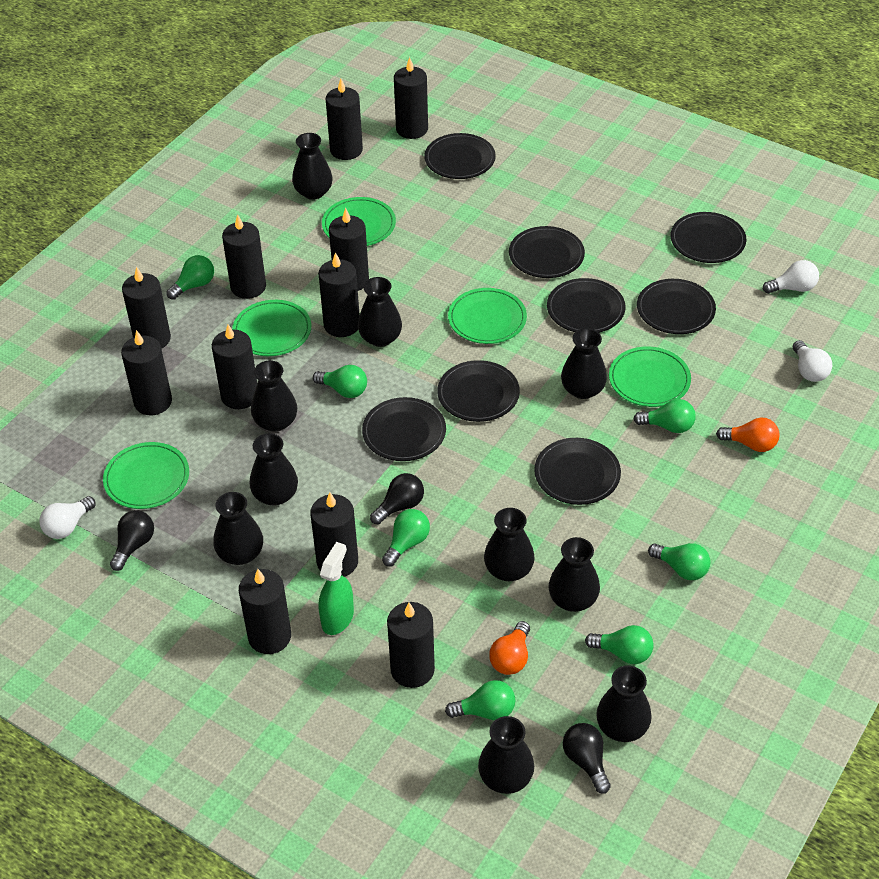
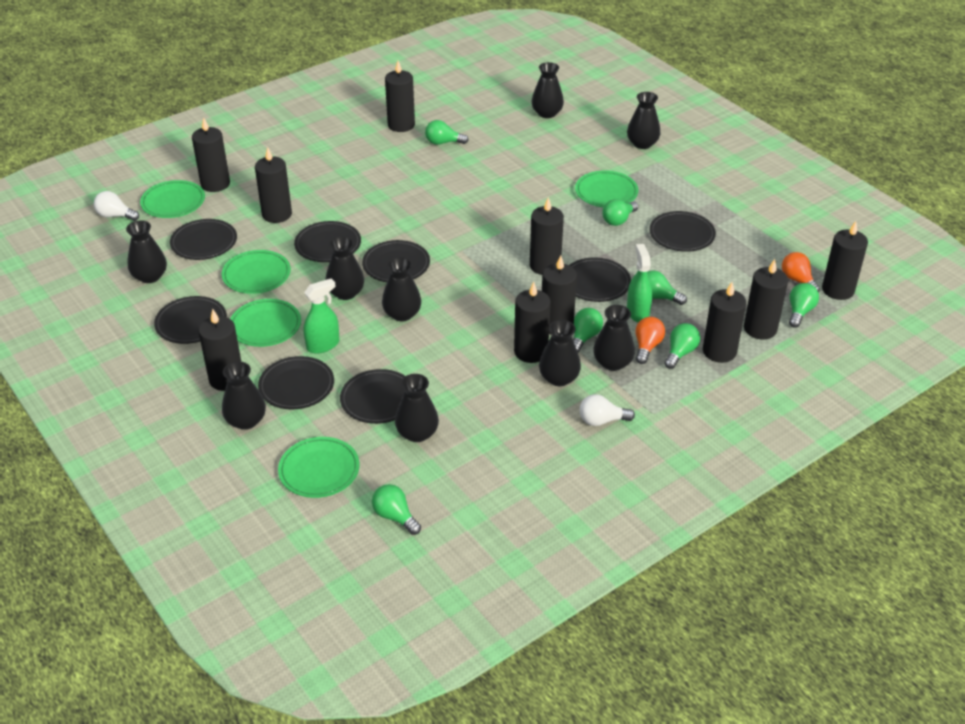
black candle: 11 -> 10
black light bulb: 3 -> 0
black vase: 10 -> 9
green spray bottle: 1 -> 2
white light bulb: 3 -> 2

